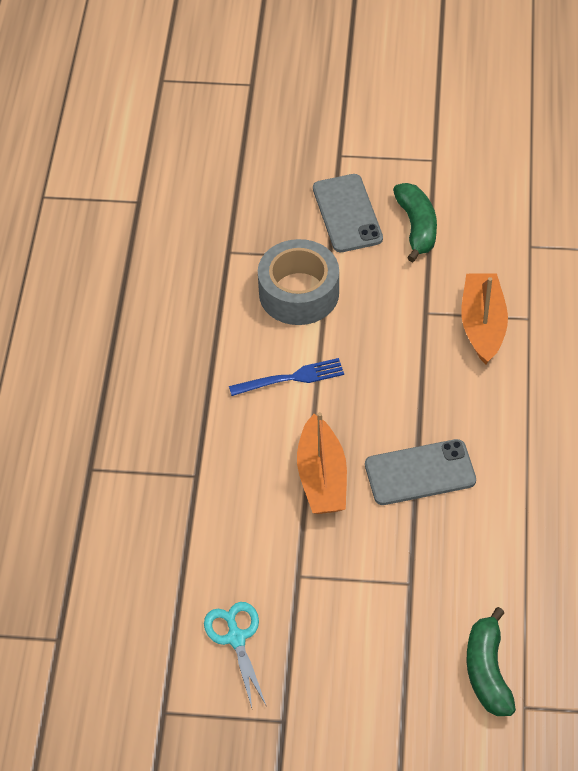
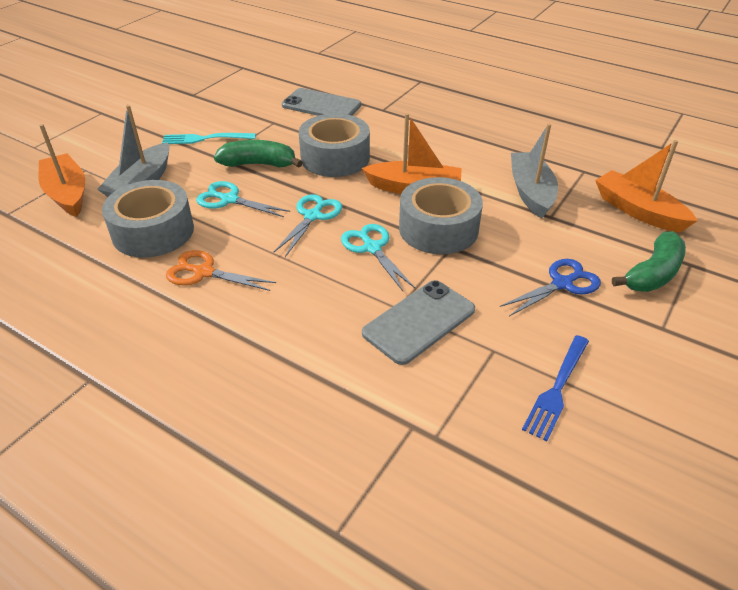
blue scissors: 0 -> 1
grey boat: 0 -> 2
grey tape: 1 -> 3
orange boat: 2 -> 3
orange scissors: 0 -> 1
turquoise fork: 0 -> 1
turquoise scissors: 1 -> 3

